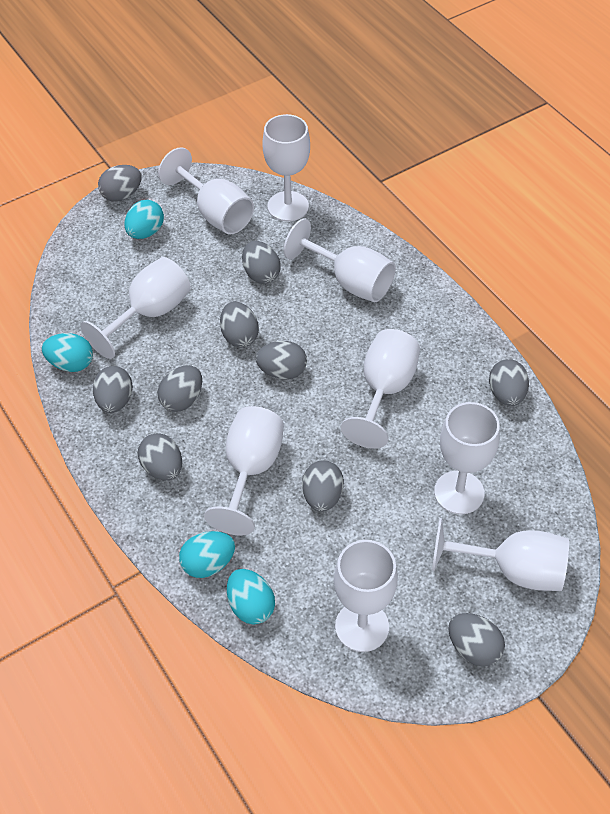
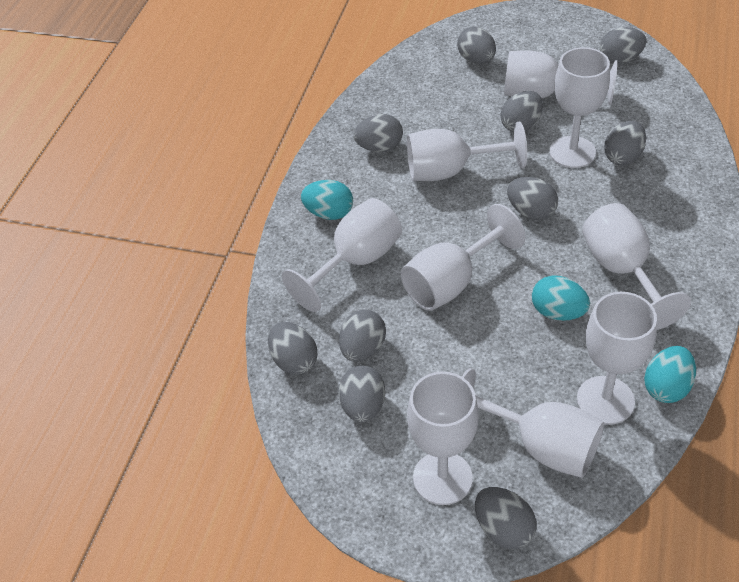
turquoise egg: 4 -> 3

